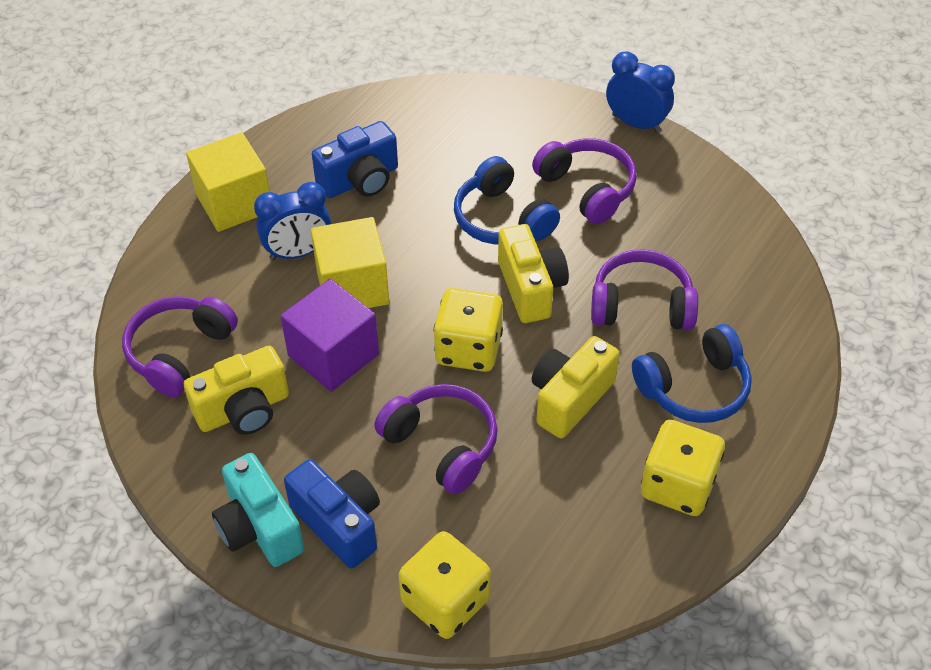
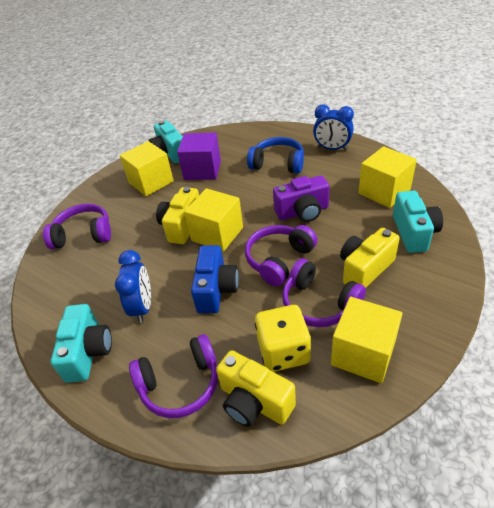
blue camera: 2 -> 1
blue headphones: 2 -> 1
purple camera: 0 -> 1
turquoise camera: 1 -> 3
yellow cube: 2 -> 4
yellow dice: 3 -> 1

